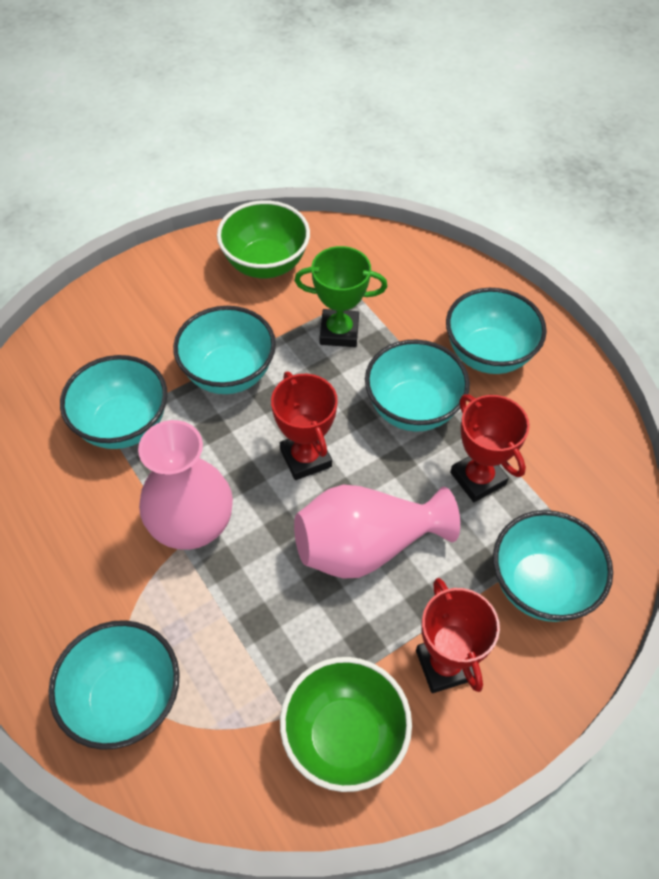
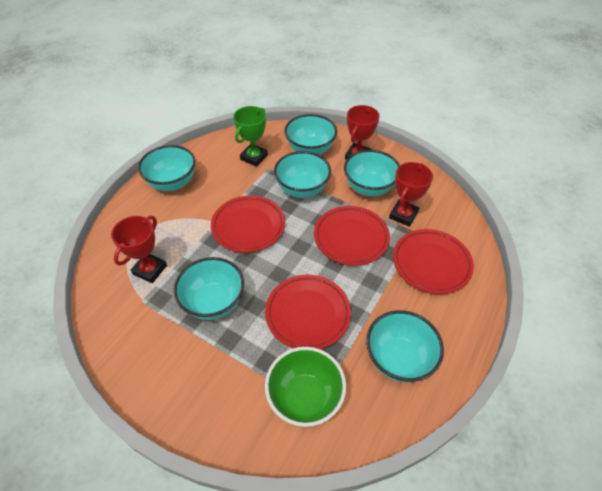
green bowl: 2 -> 1
pink vase: 2 -> 0
red plate: 0 -> 4

